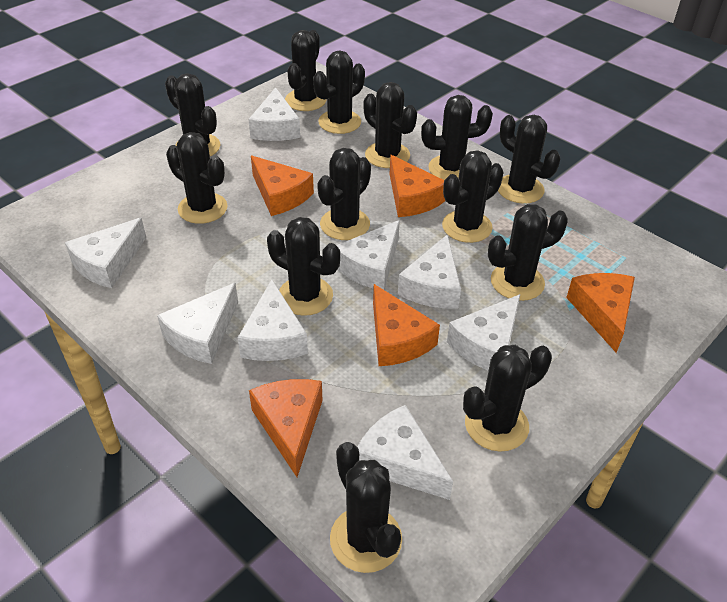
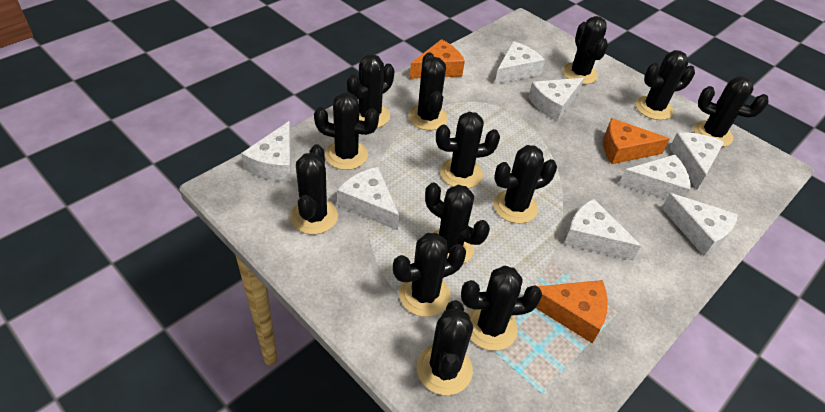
orange cheese: 5 -> 3

